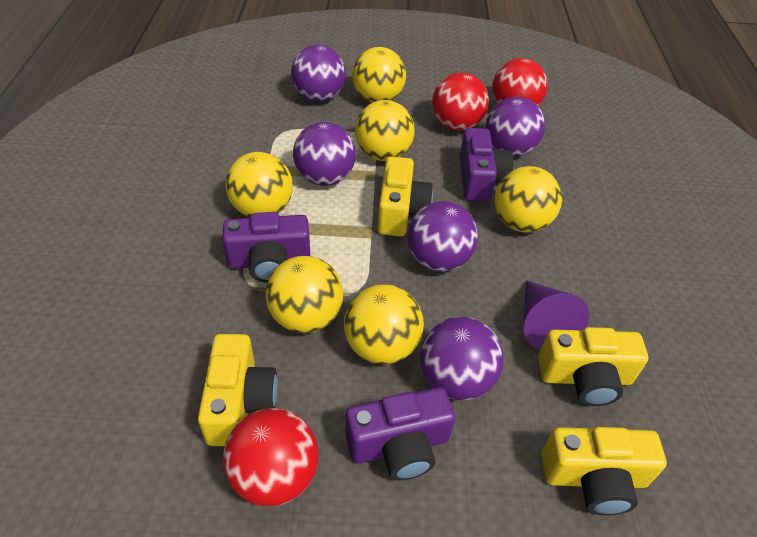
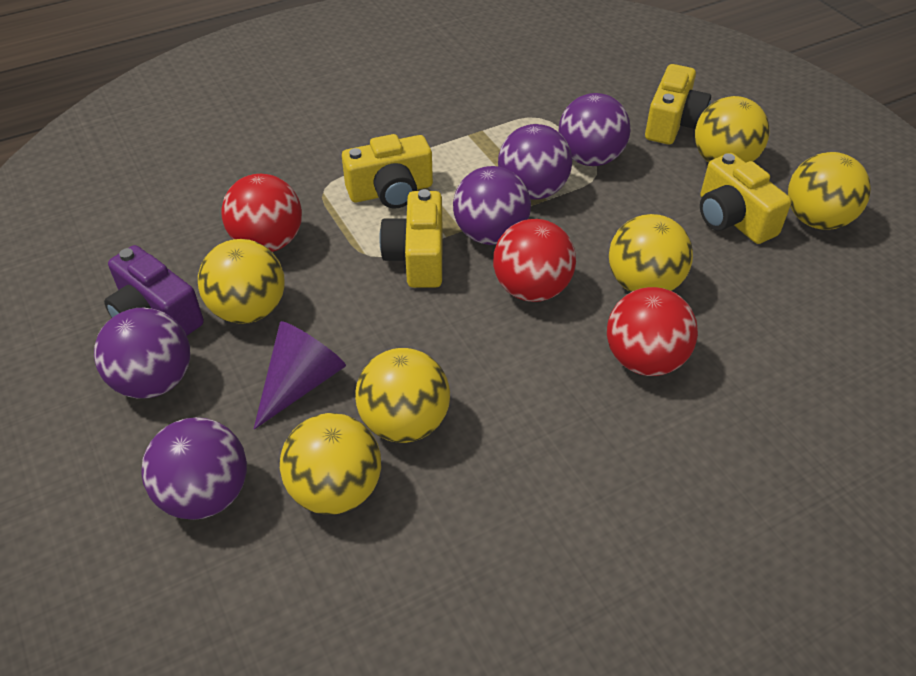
purple camera: 3 -> 1

